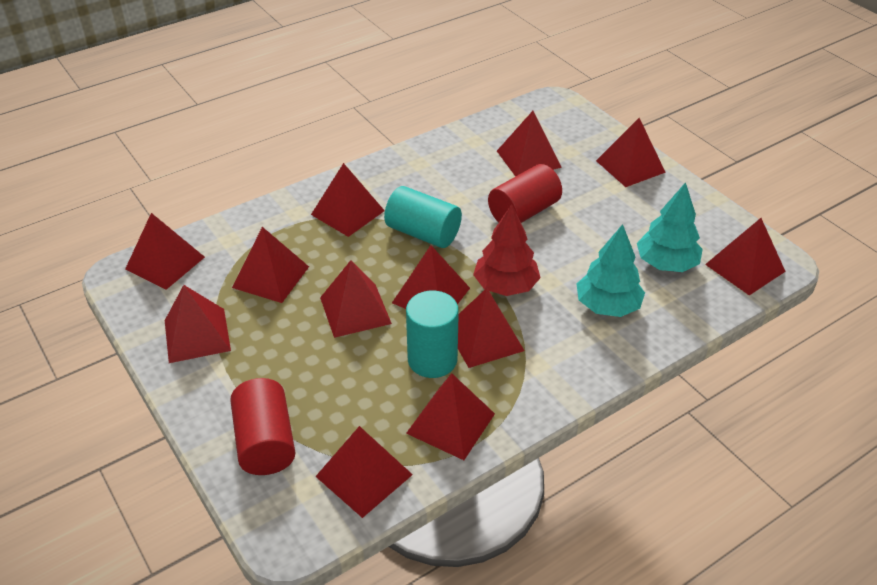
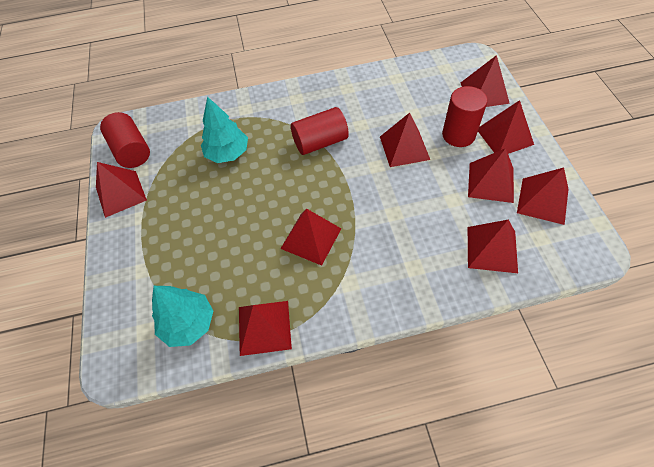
red cylinder: 2 -> 3
red pyramid: 12 -> 9
red tree: 1 -> 0
turquoise cylinder: 2 -> 0

